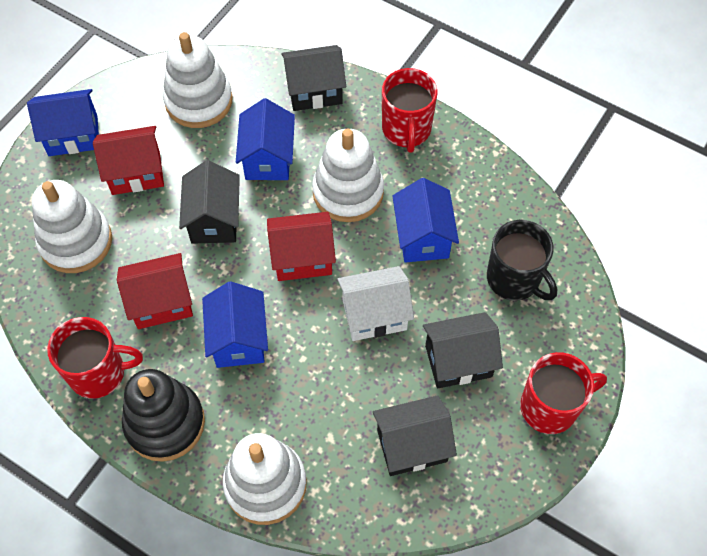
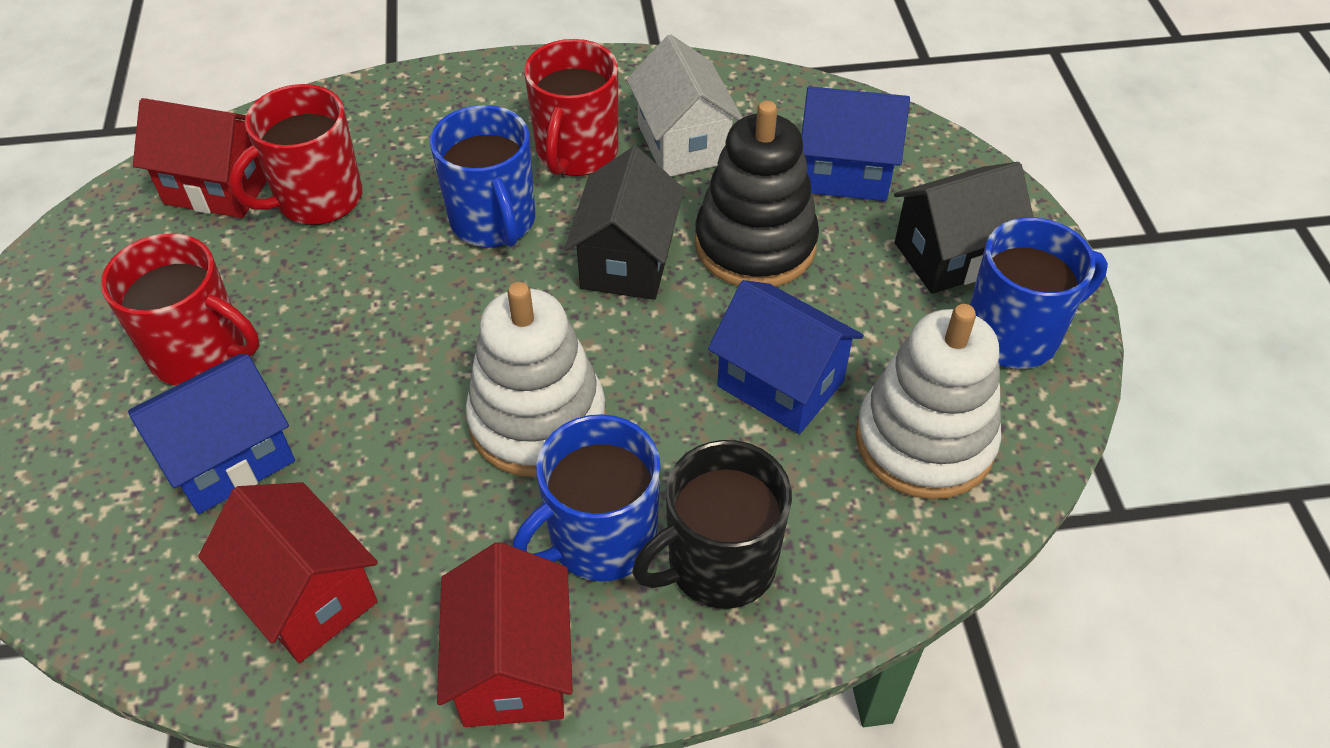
black house: 4 -> 2
blue house: 4 -> 3
blue mug: 0 -> 3
white stacking toy: 4 -> 2

